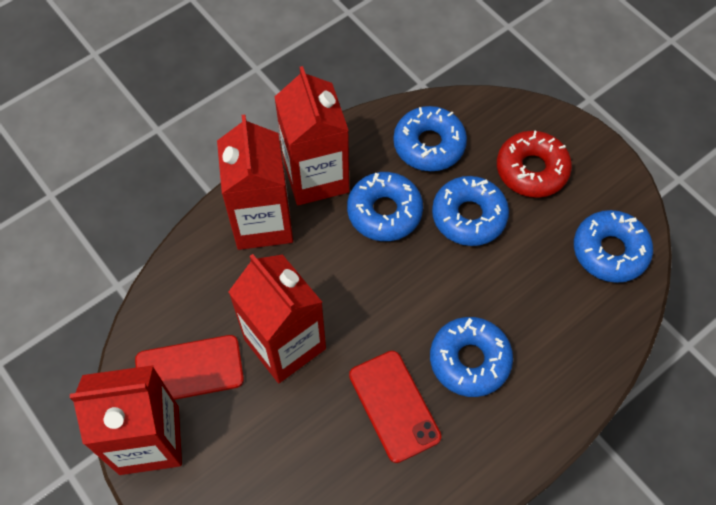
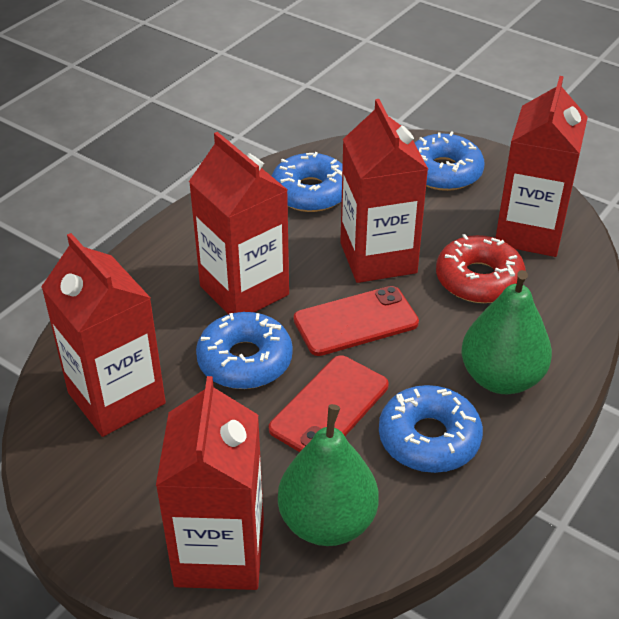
blue donut: 5 -> 4
green pear: 0 -> 2
red carton: 4 -> 5

